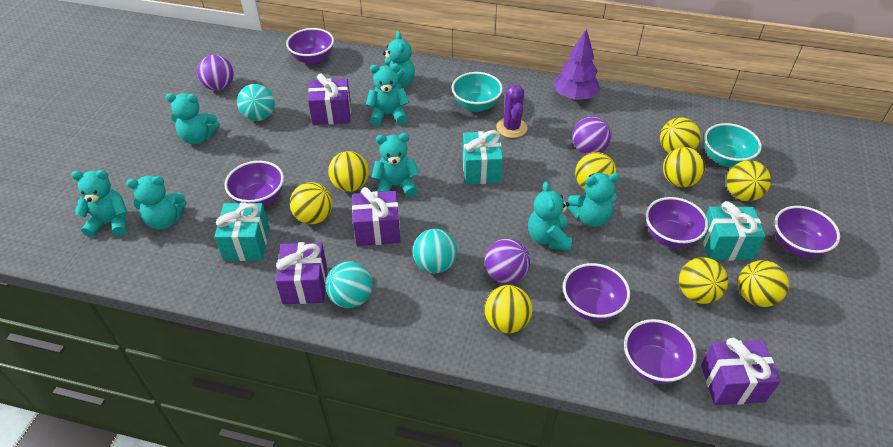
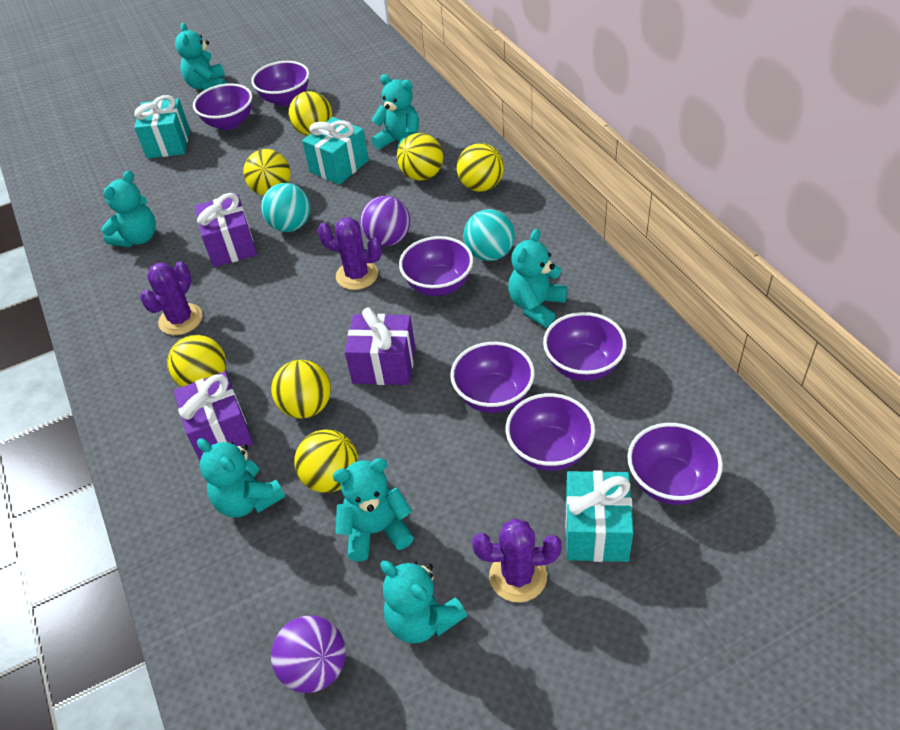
purple ball: 3 -> 2
purple bowl: 6 -> 7
purple cactus: 1 -> 3
purple gift: 4 -> 3
purple tree: 1 -> 0
turquoise ball: 3 -> 2
turquoise bowl: 2 -> 0
turquoise teddy bear: 8 -> 7
yellow ball: 9 -> 7

